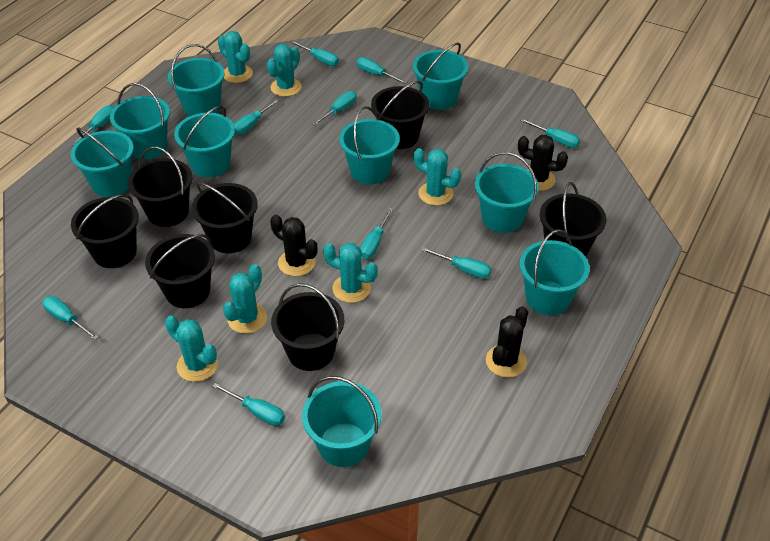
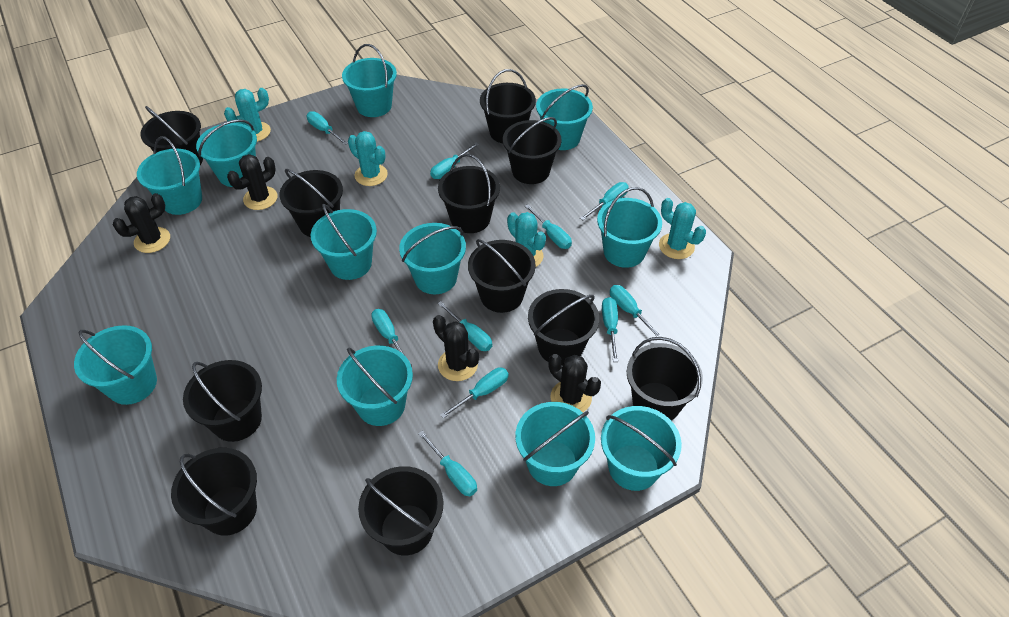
black bucket: 7 -> 11
black cactus: 3 -> 4
turquoise bucket: 9 -> 11
turquoise cactus: 6 -> 4

